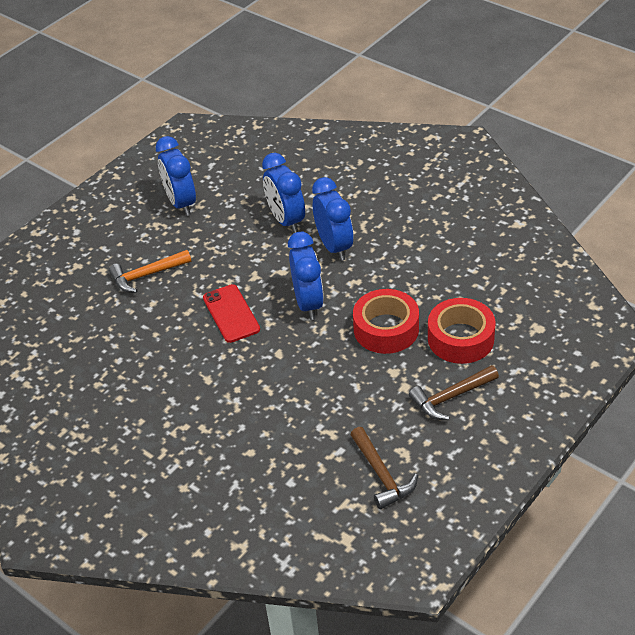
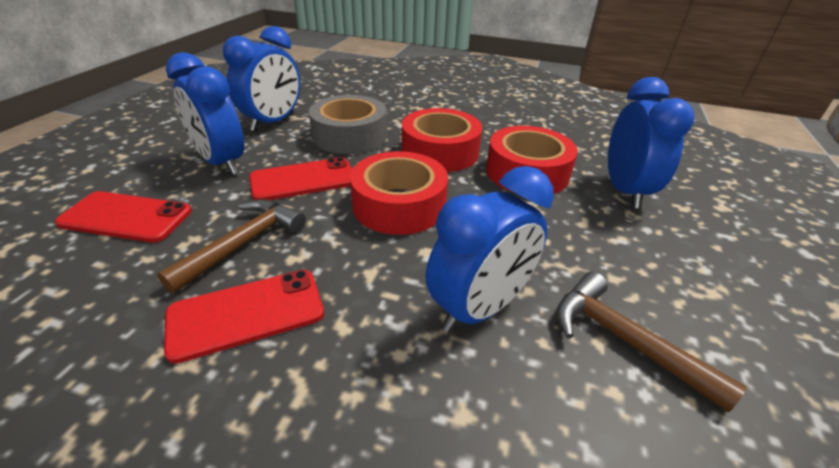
grey tape: 0 -> 1
orange hammer: 1 -> 0
red phone: 1 -> 3
red tape: 2 -> 3

